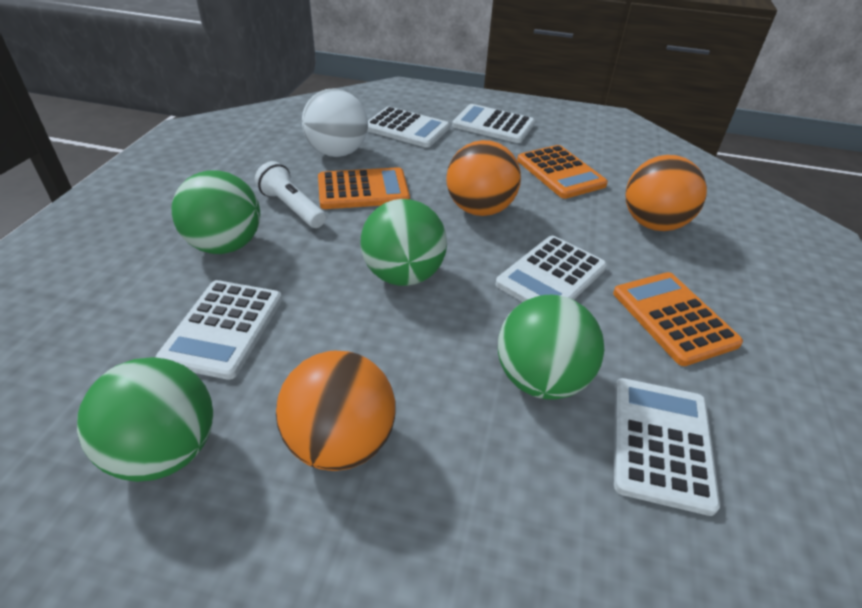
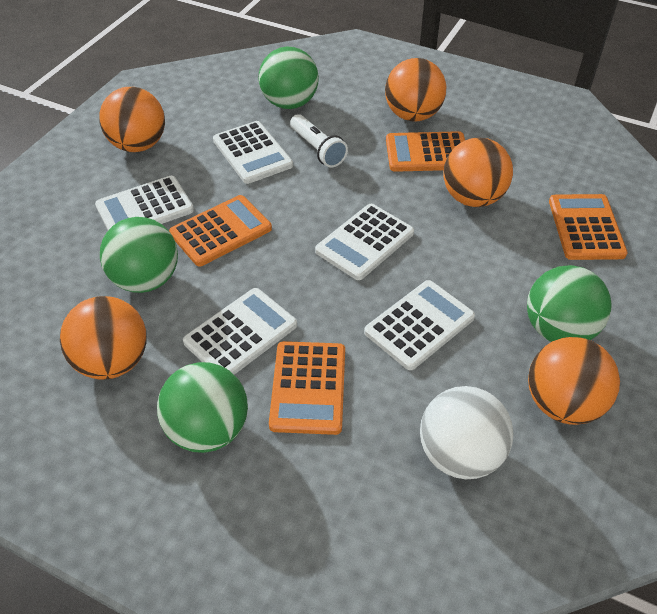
orange ball: 3 -> 5
orange calculator: 3 -> 4

